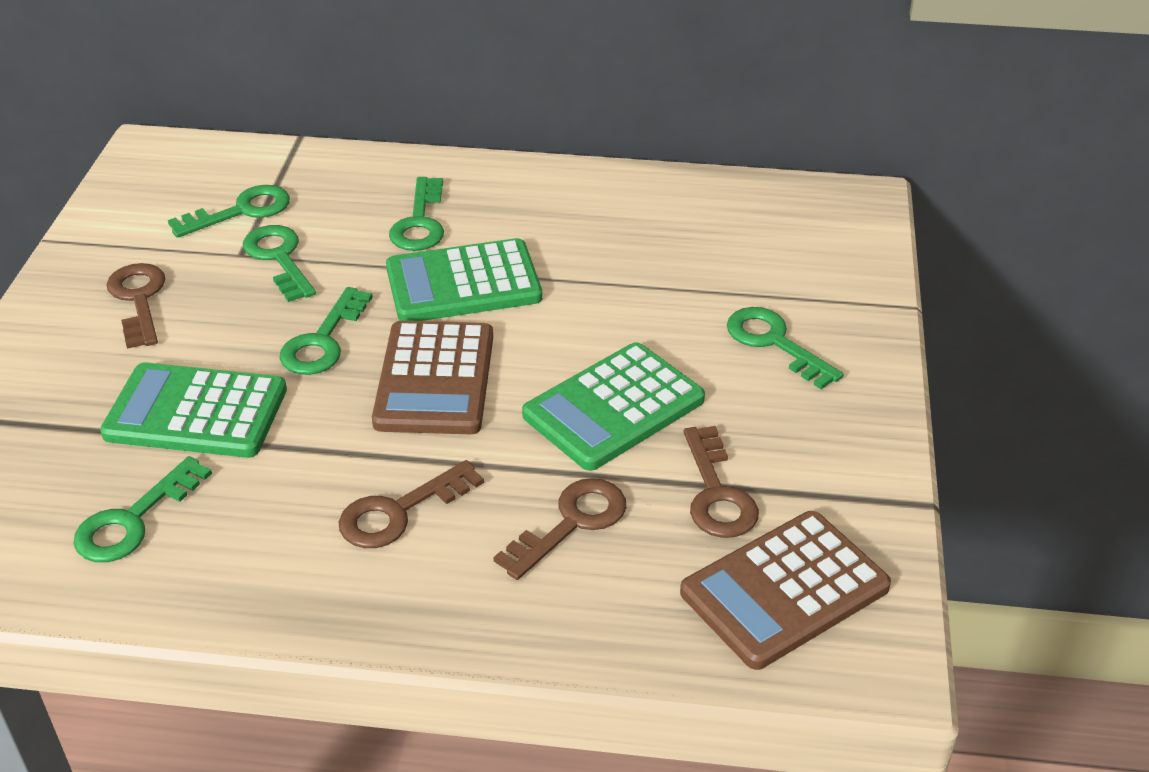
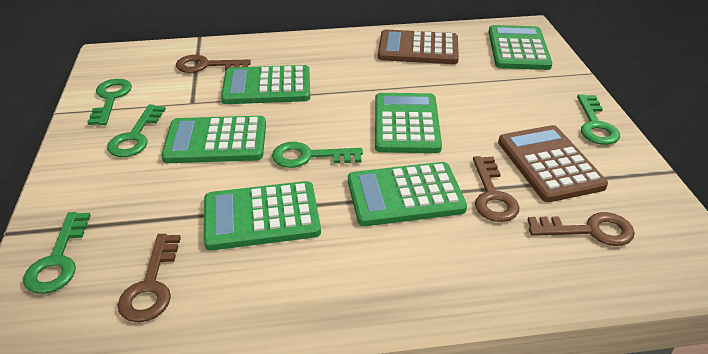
green calculator: 3 -> 6
green key: 6 -> 5

